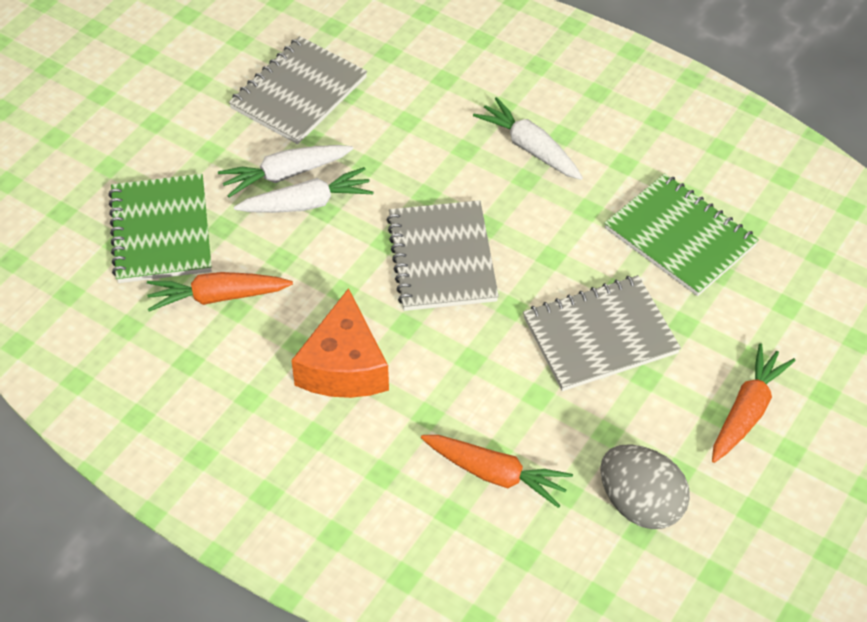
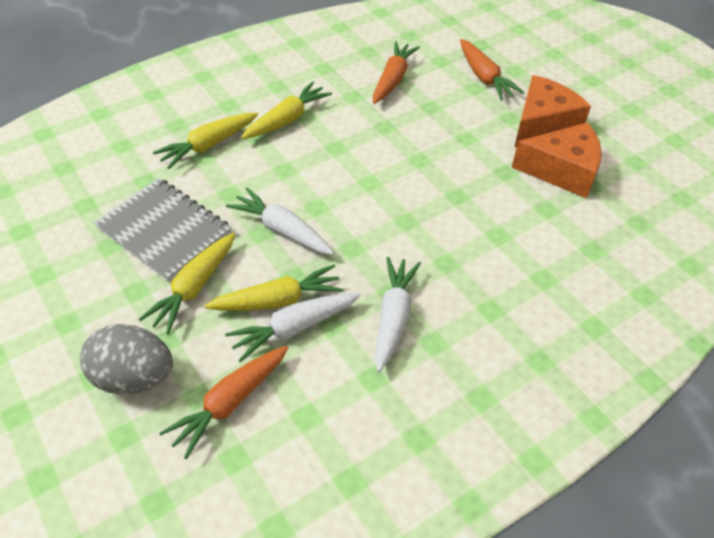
green notebook: 2 -> 0
grey notebook: 3 -> 1
orange cheese: 1 -> 2
yellow carrot: 0 -> 4

